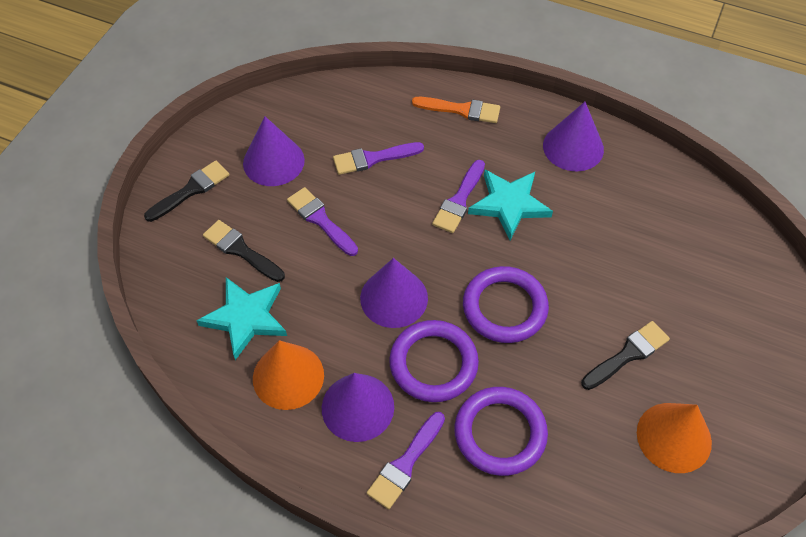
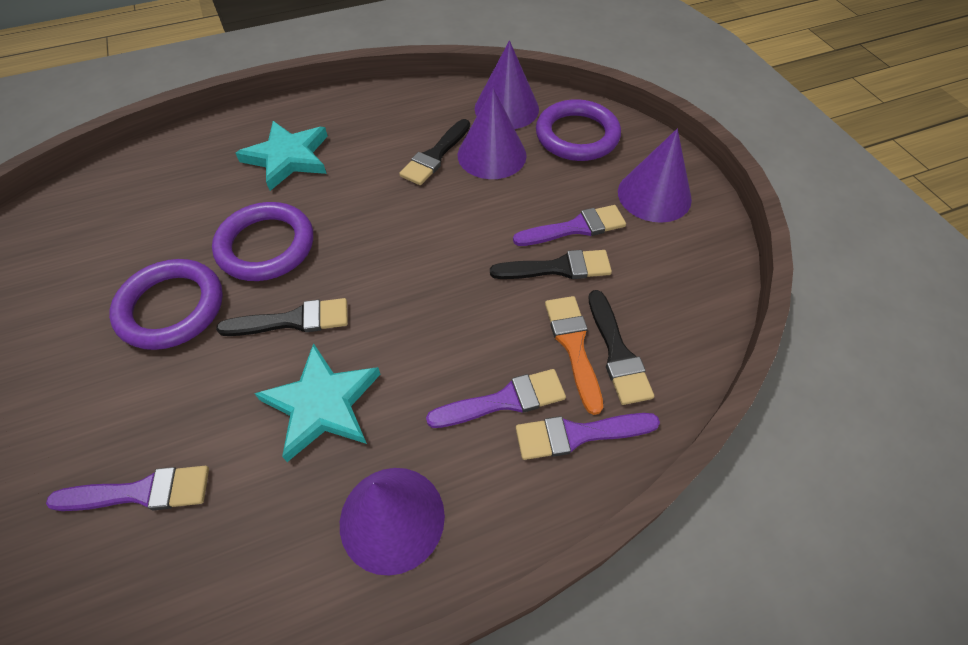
black brush: 3 -> 4
orange cone: 2 -> 0

